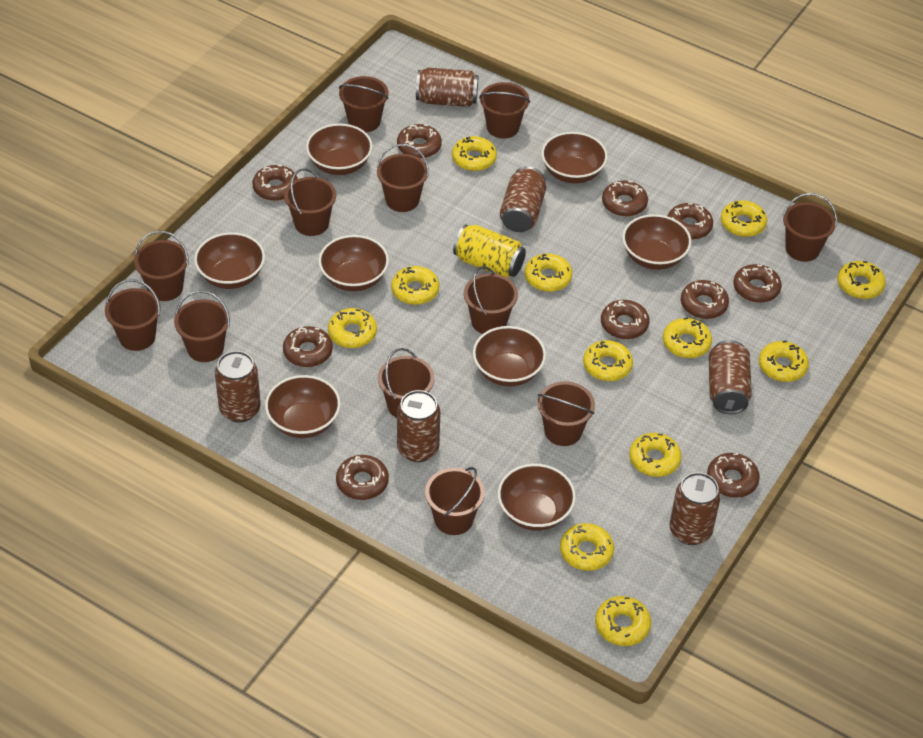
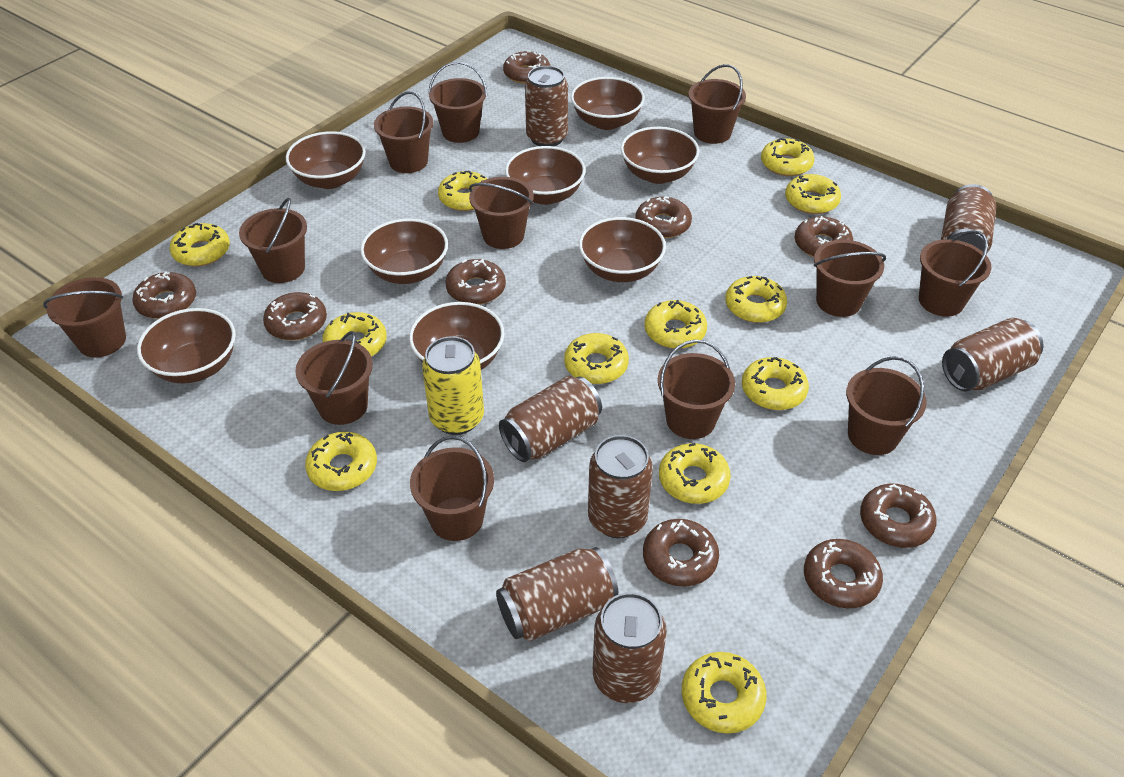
brown can: 6 -> 7
brown donut: 10 -> 9

